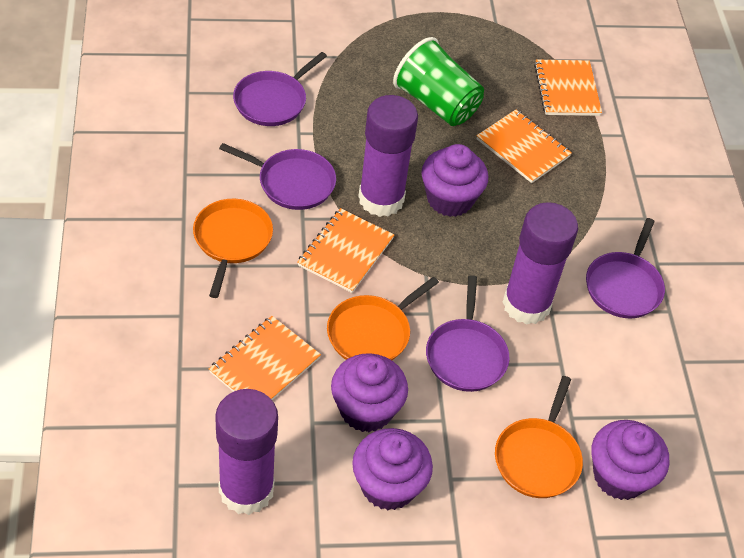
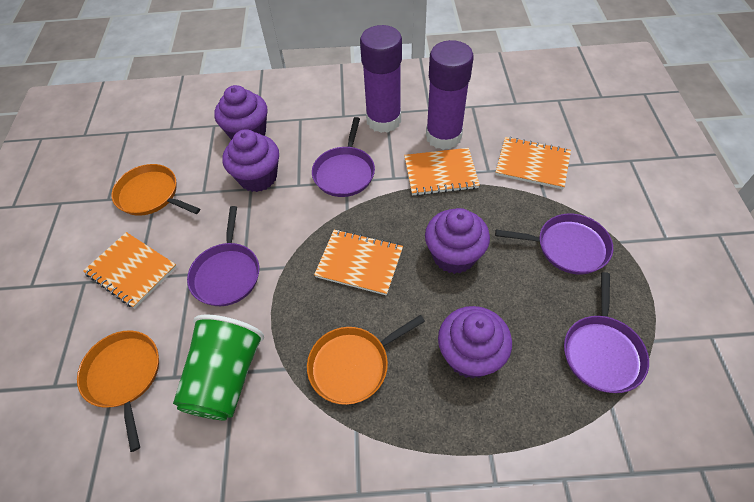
purple glue stick: 3 -> 2

